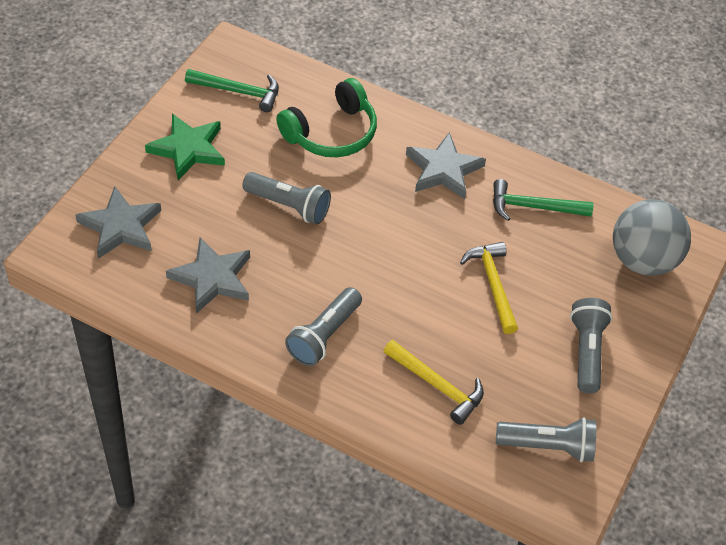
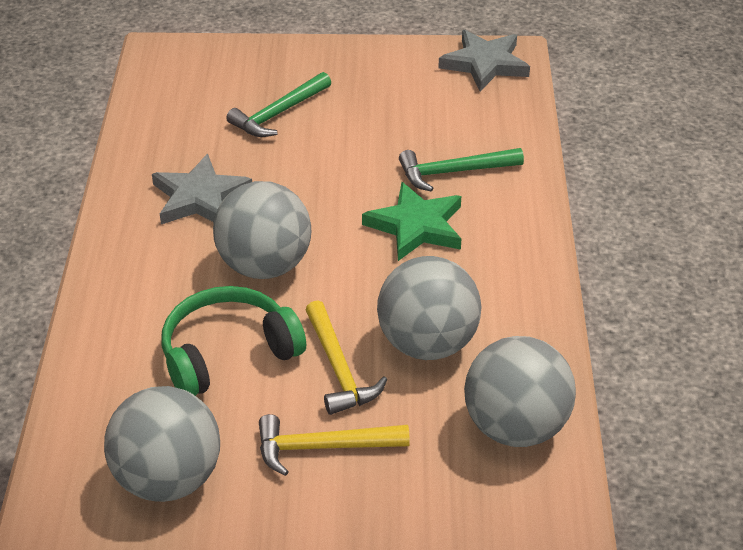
grey ball: 1 -> 4
grey flashlight: 4 -> 0
grey star: 3 -> 2

